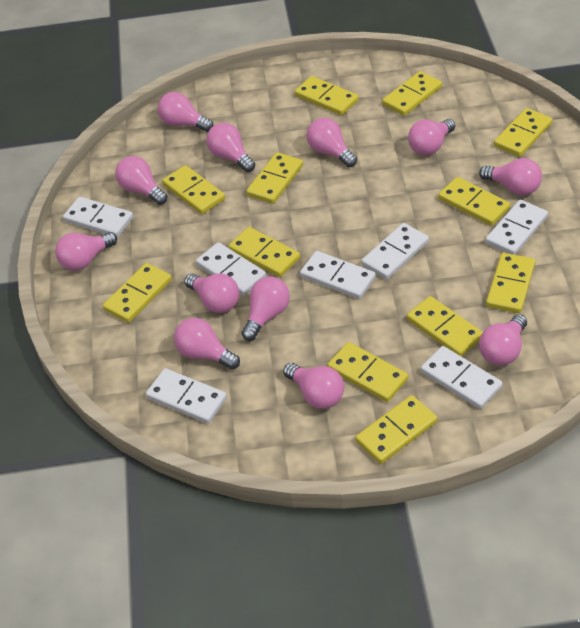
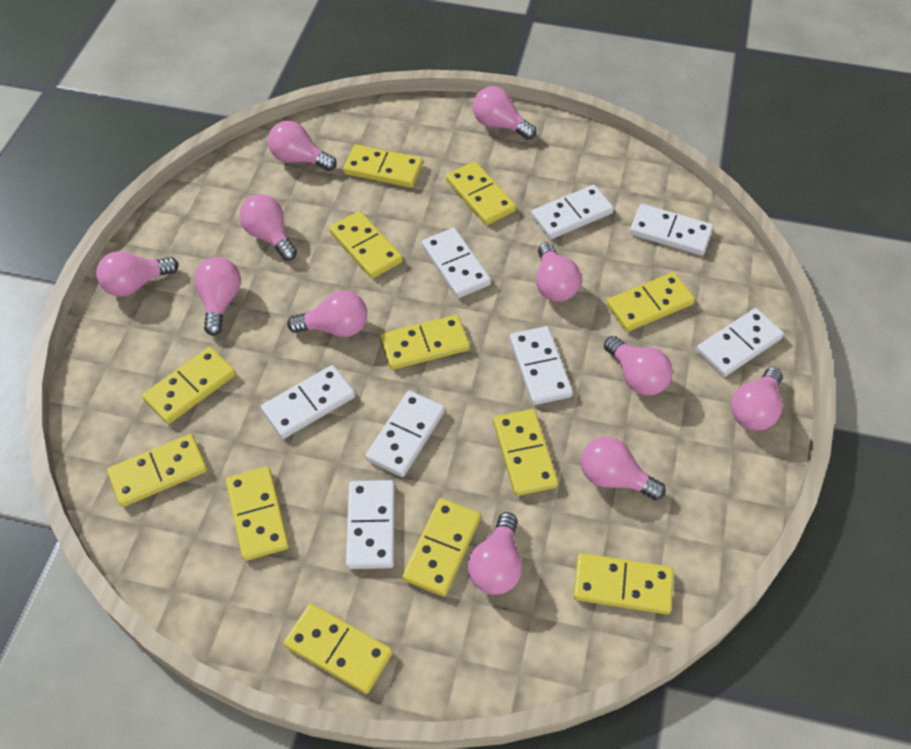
pink light bulb: 12 -> 11
white domino: 7 -> 8

